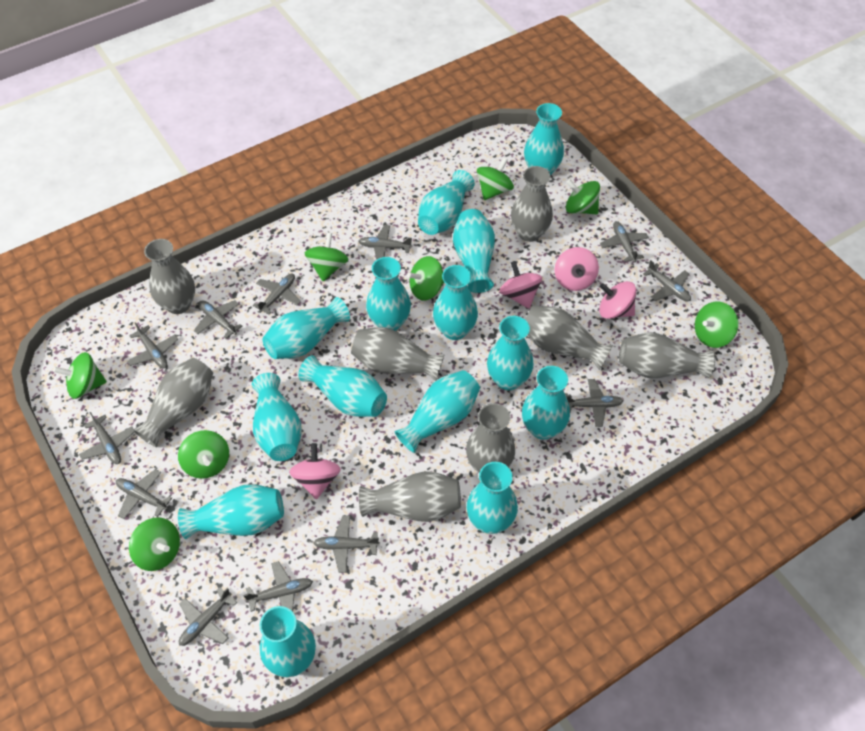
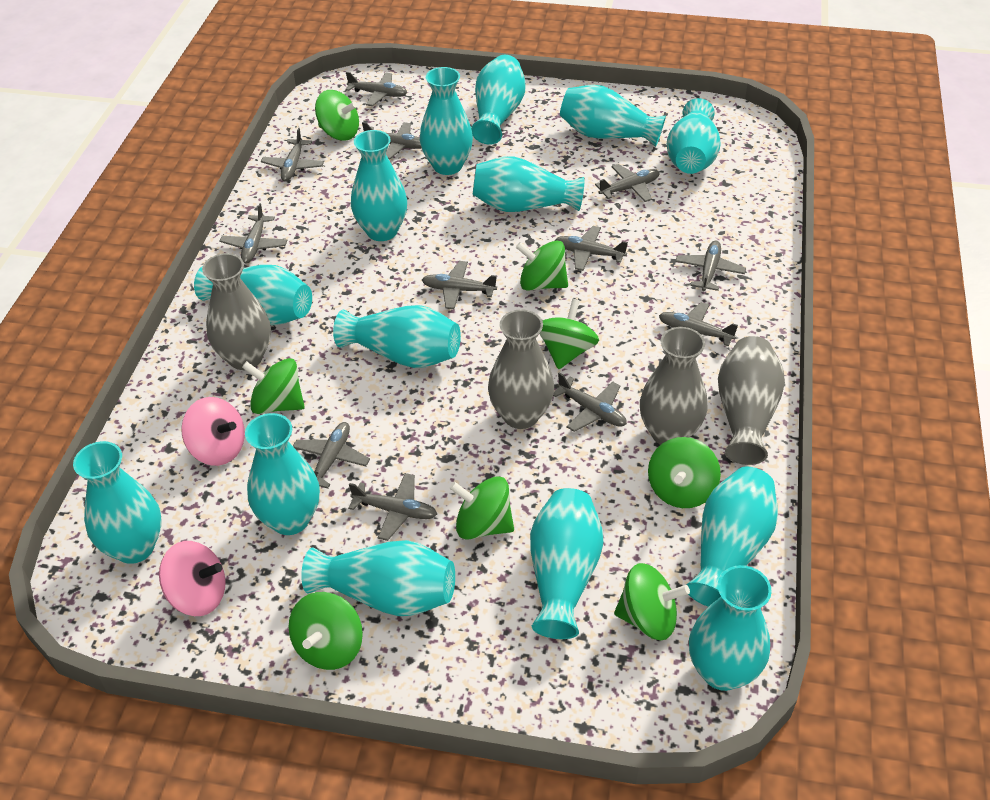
grey vase: 8 -> 4
pink spinning top: 4 -> 2

